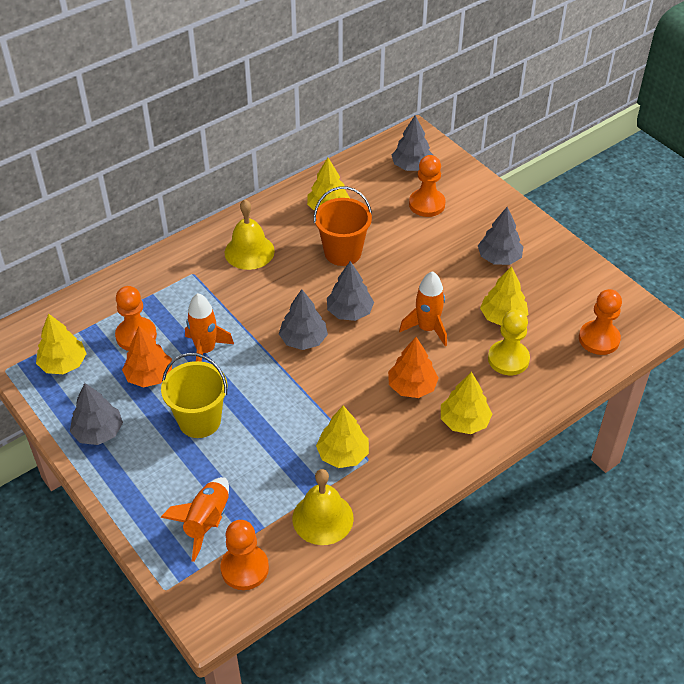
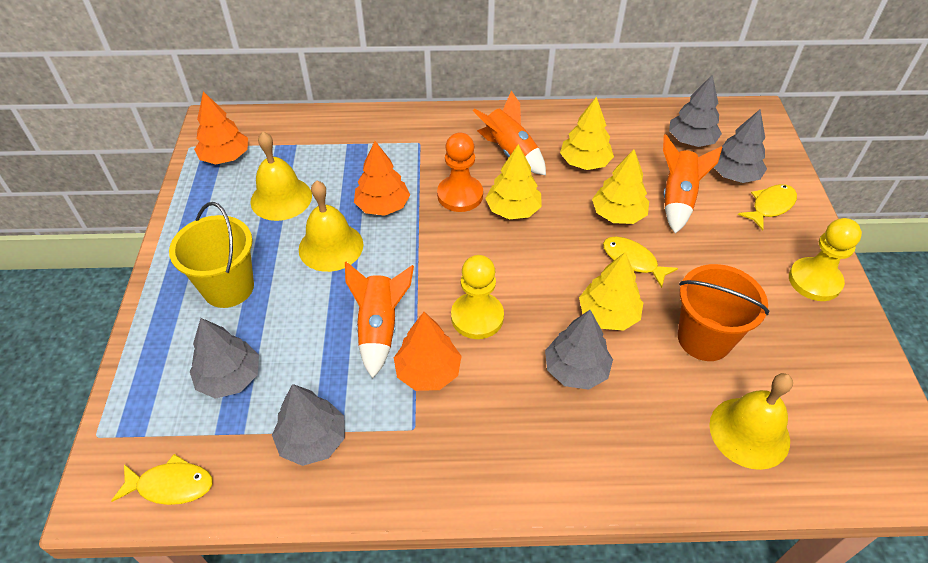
orange pawn: 4 -> 1
orange tree: 2 -> 3
yellow bell: 2 -> 3
yellow fish: 0 -> 3
yellow pawn: 1 -> 2
yellow tree: 5 -> 4

